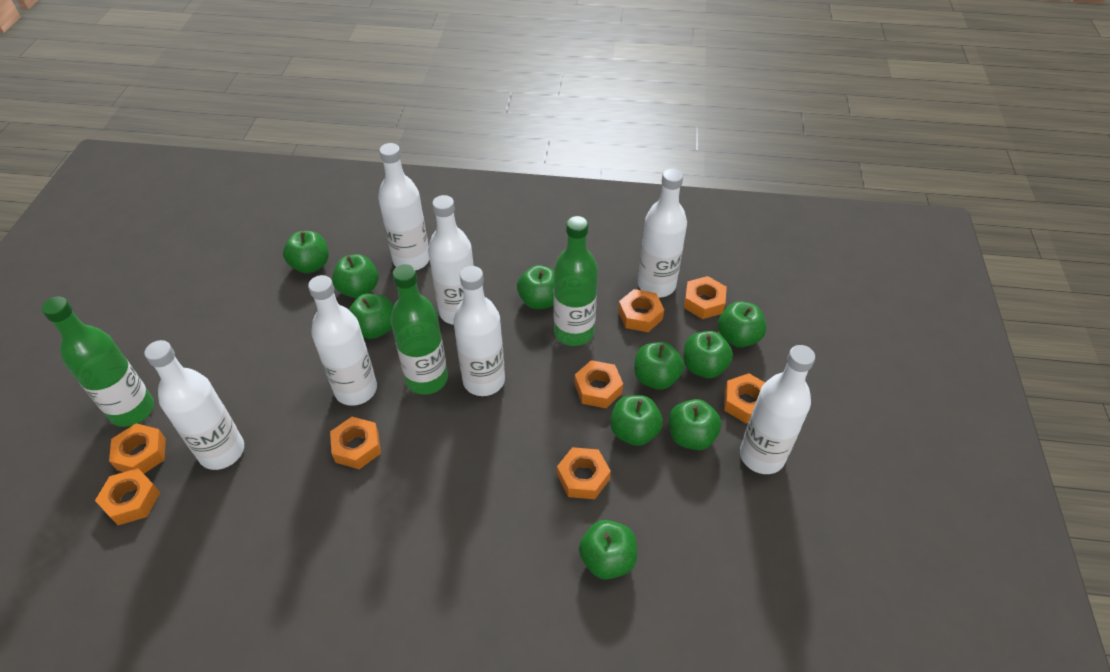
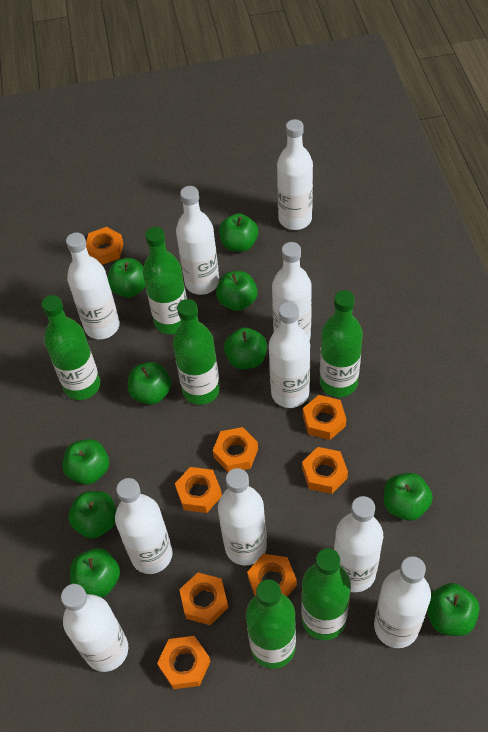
green bottle: 3 -> 6
white bottle: 7 -> 10

